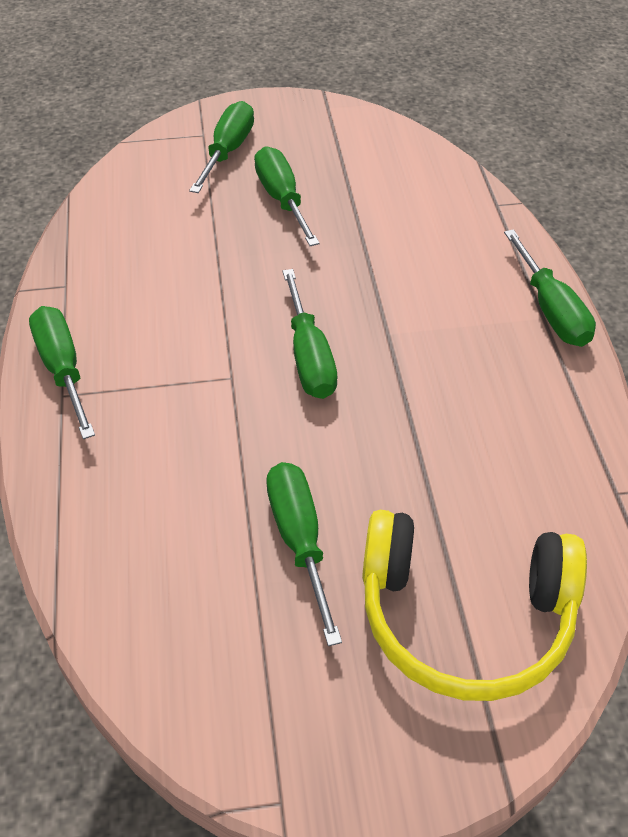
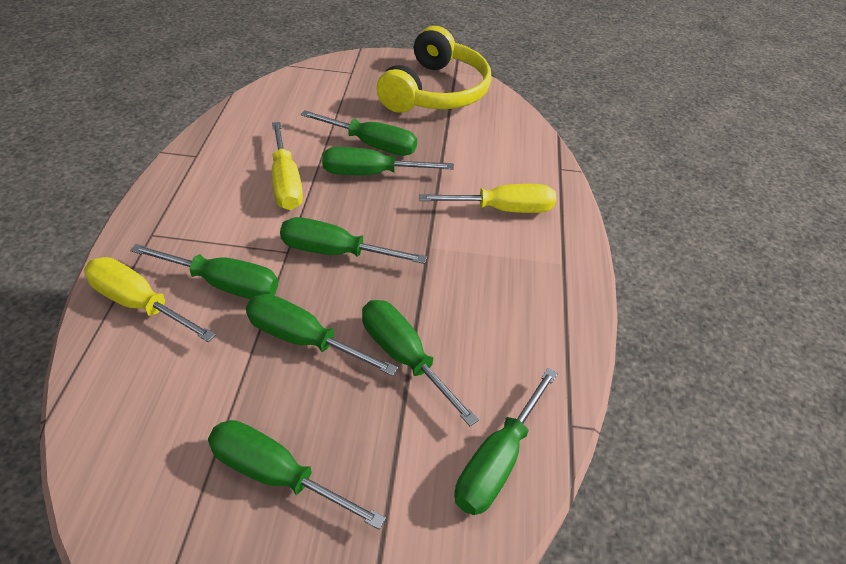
green screwdriver: 6 -> 8
yellow screwdriver: 0 -> 3

